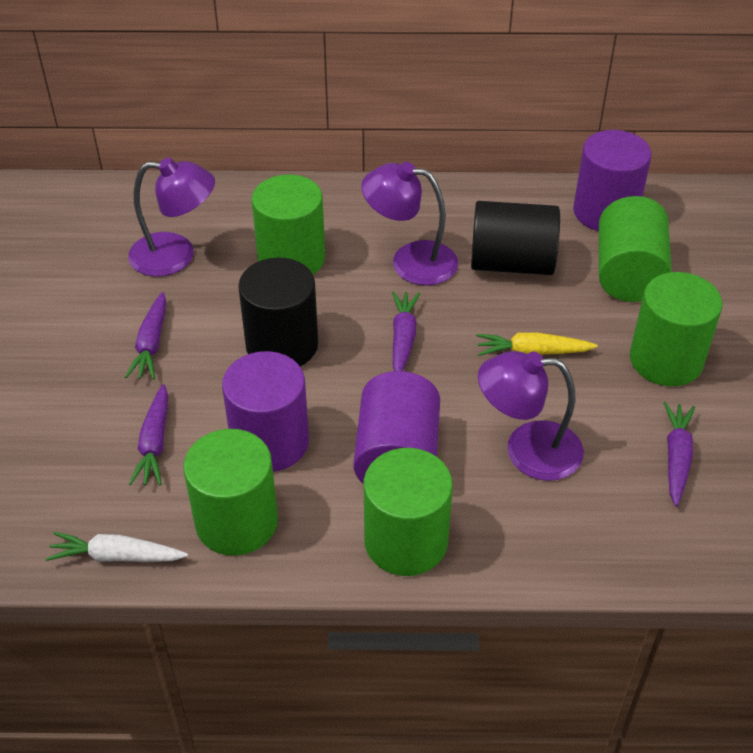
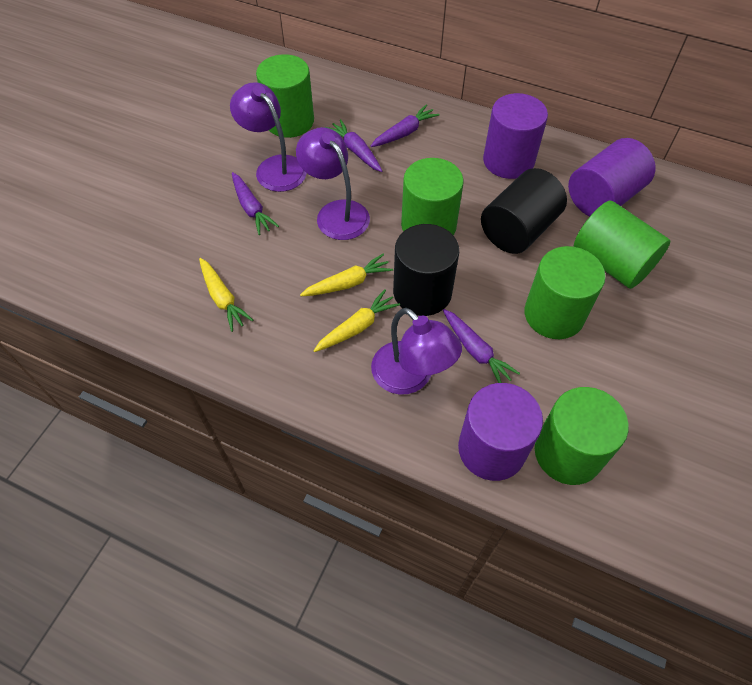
white carrot: 1 -> 0
yellow carrot: 1 -> 3

